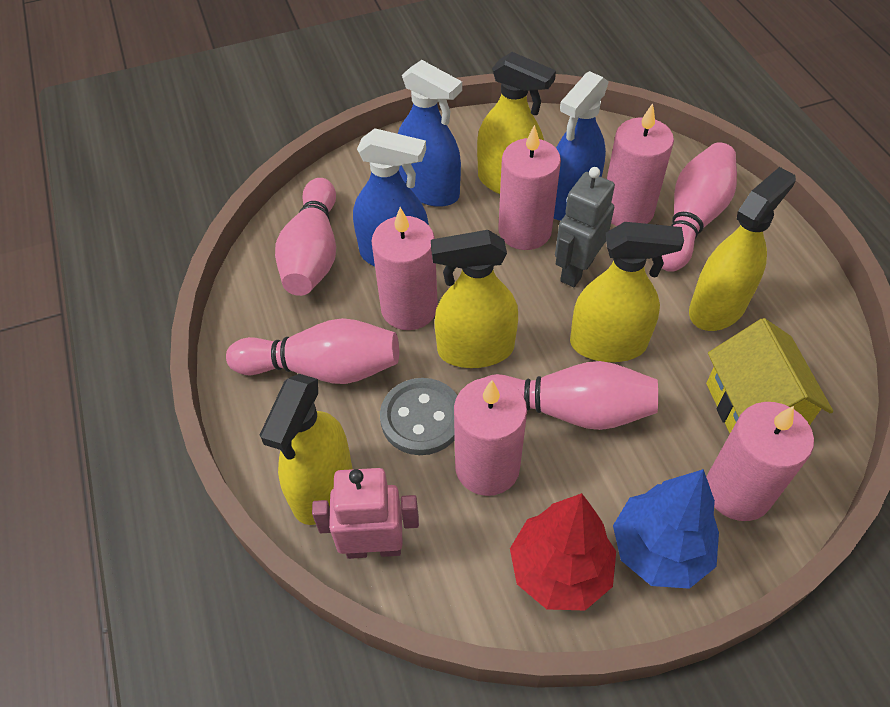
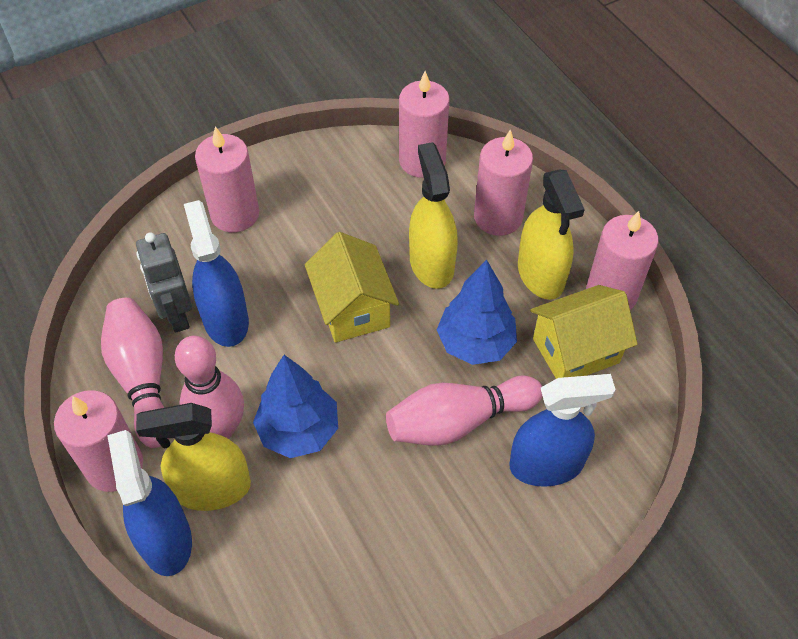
blue tree: 1 -> 2
grey button: 1 -> 0
pink bowling pin: 4 -> 3
pink robot: 1 -> 0
red tree: 1 -> 0
yellow house: 1 -> 2
yellow spray bottle: 5 -> 3

